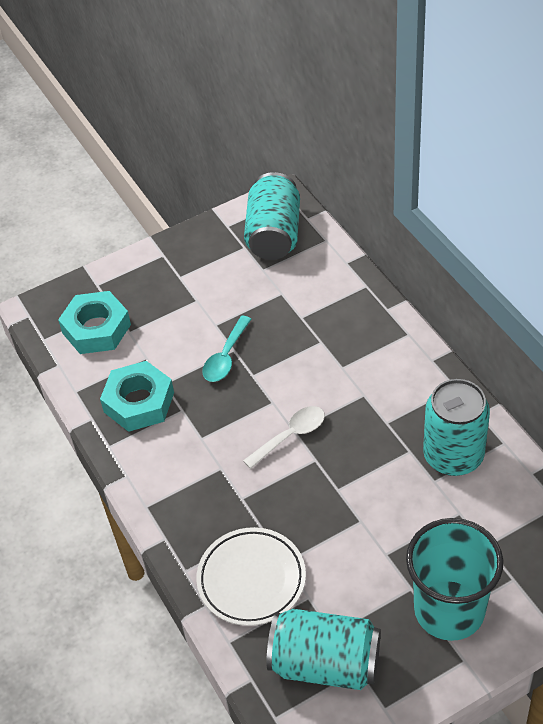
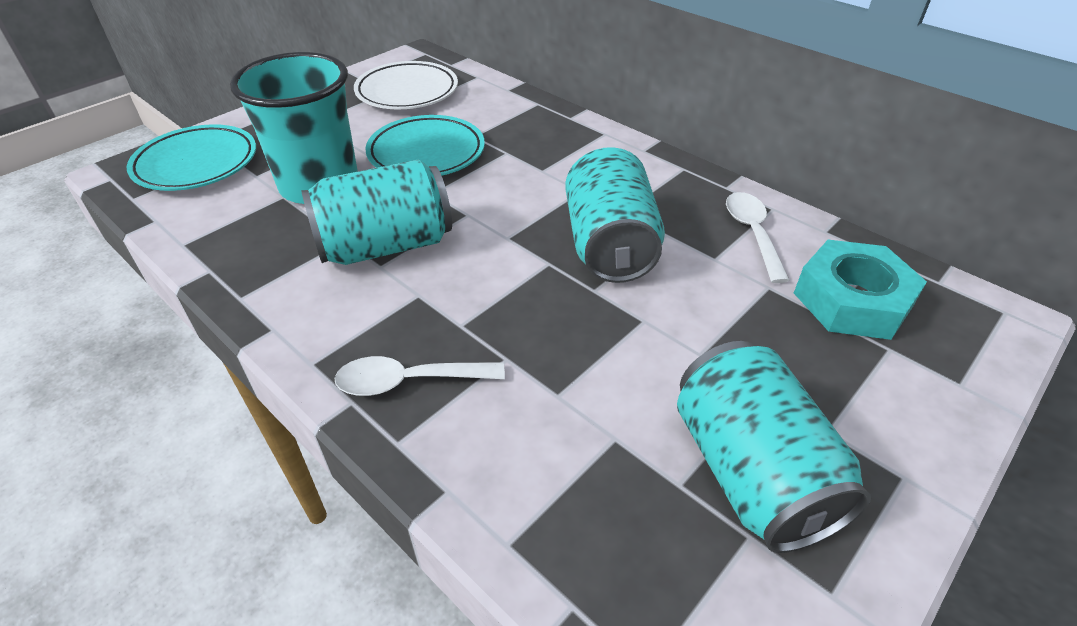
turquoise nut: 2 -> 1
turquoise plate: 0 -> 2
turquoise spoon: 1 -> 0
white spoon: 1 -> 2

